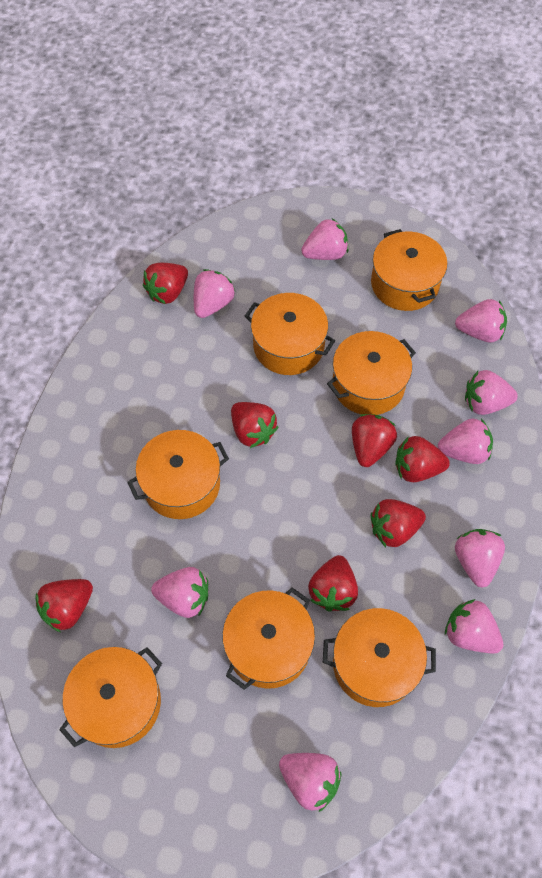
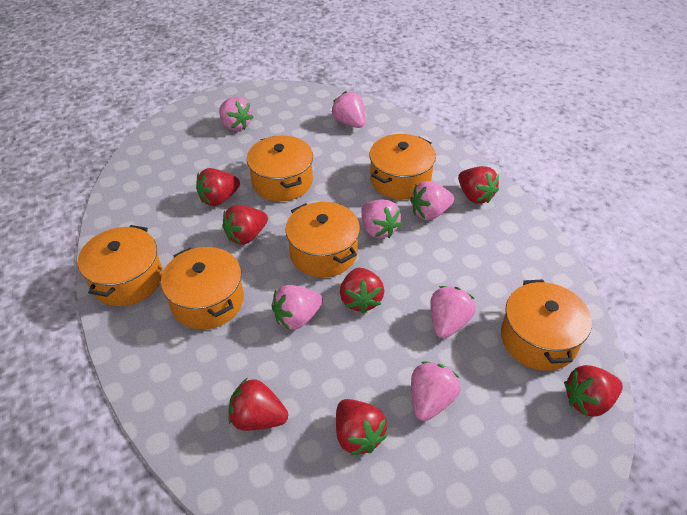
orange pot: 7 -> 6
pink strawberry: 9 -> 7

